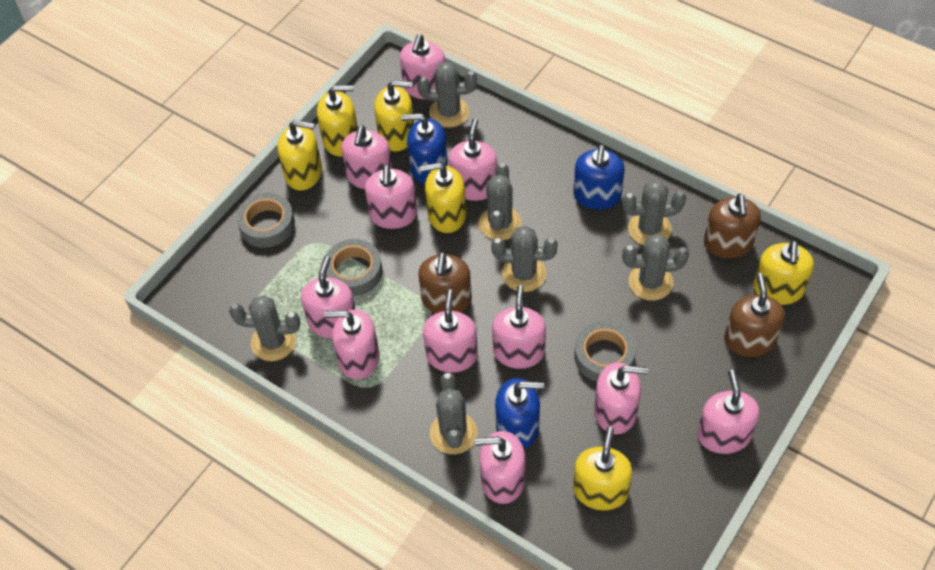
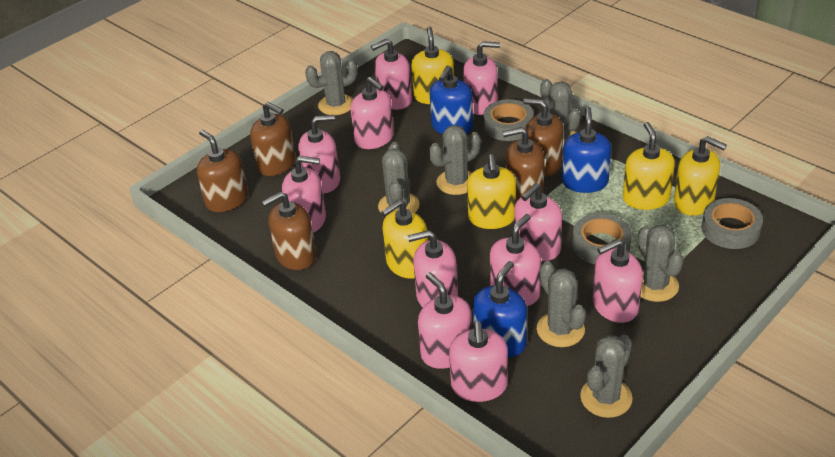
brown soap dispenser: 3 -> 5
yellow soap dispenser: 6 -> 5

